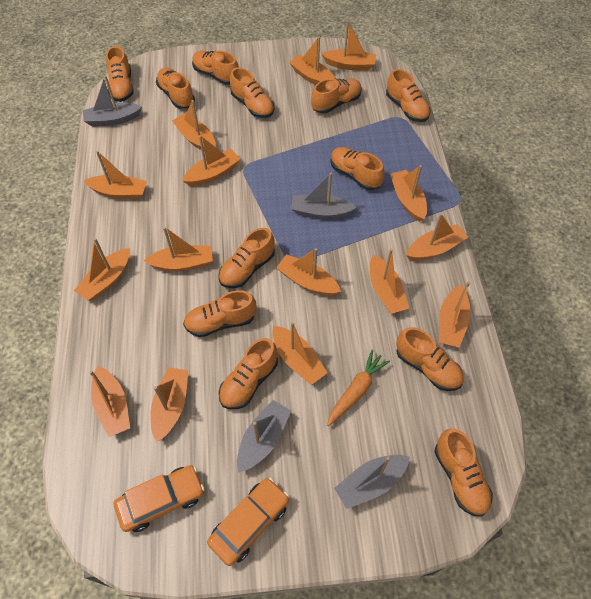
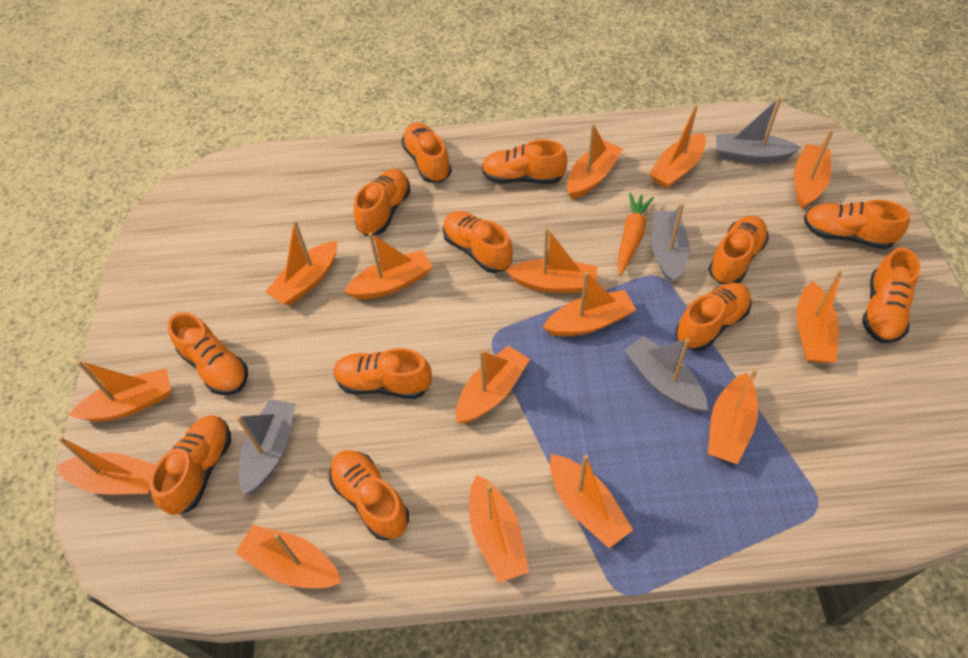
orange car: 2 -> 0

